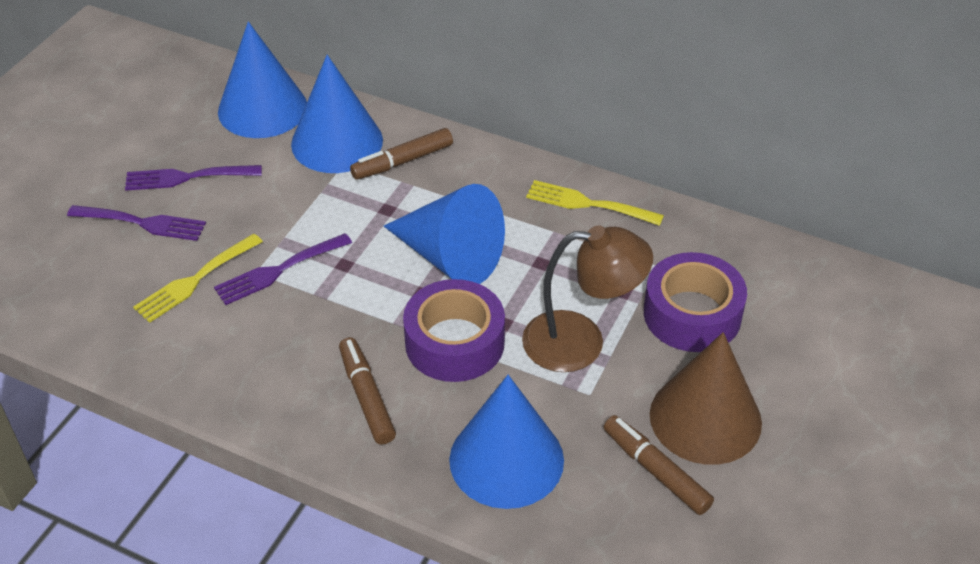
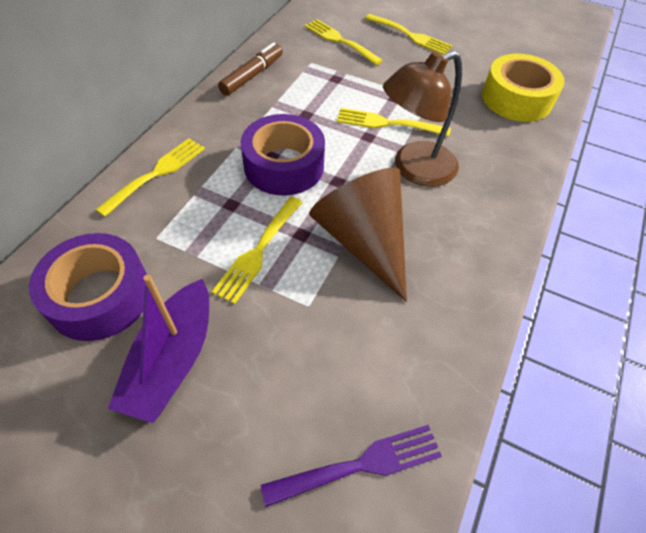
blue cone: 4 -> 0
brown marker: 3 -> 1
purple boat: 0 -> 1
purple fork: 3 -> 1
yellow fork: 2 -> 5
yellow tape: 0 -> 1

